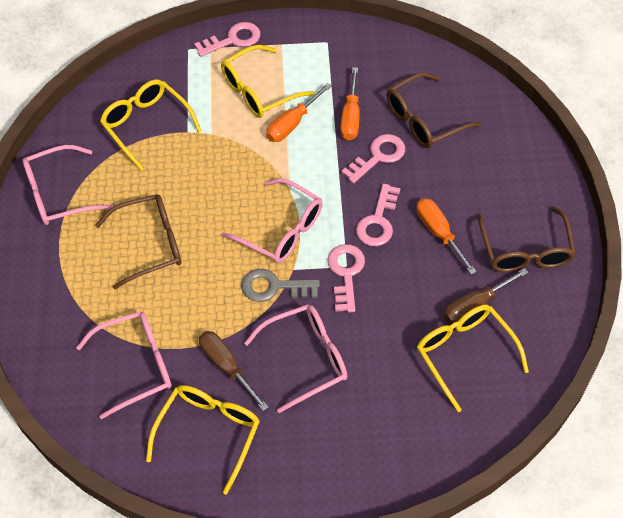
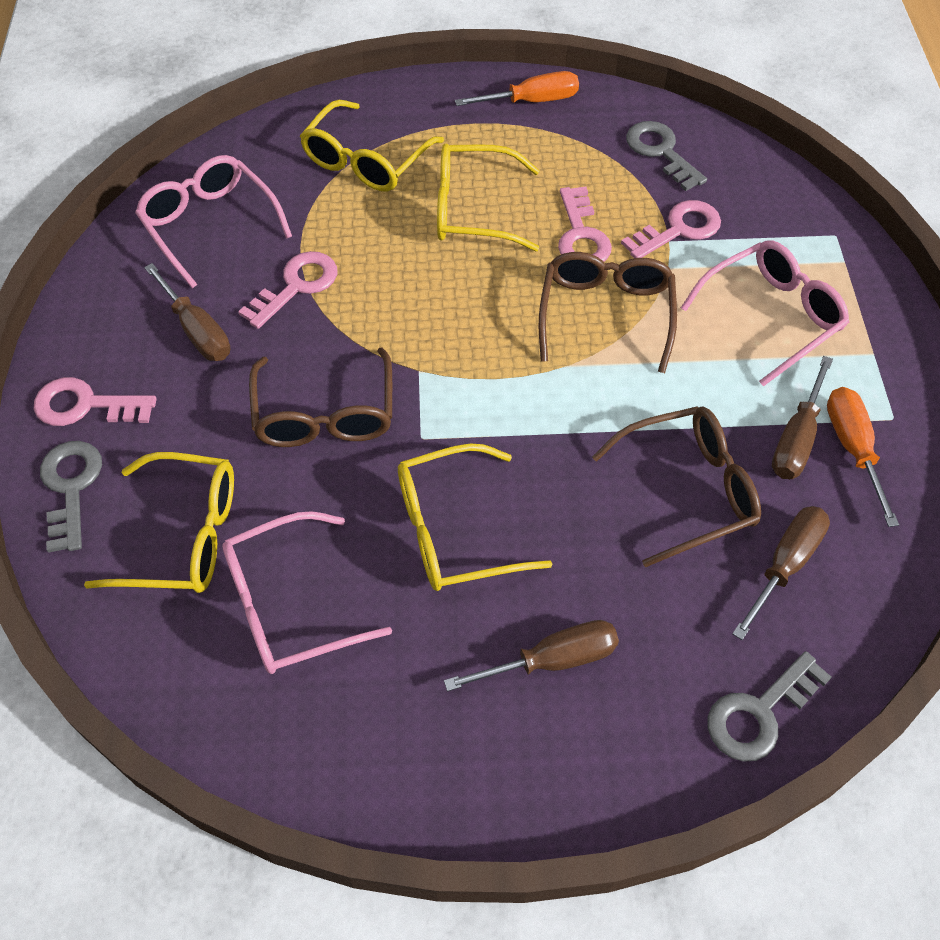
brown screwdriver: 2 -> 4
grey key: 1 -> 3
orange screwdriver: 3 -> 2
pink glasses: 4 -> 3

